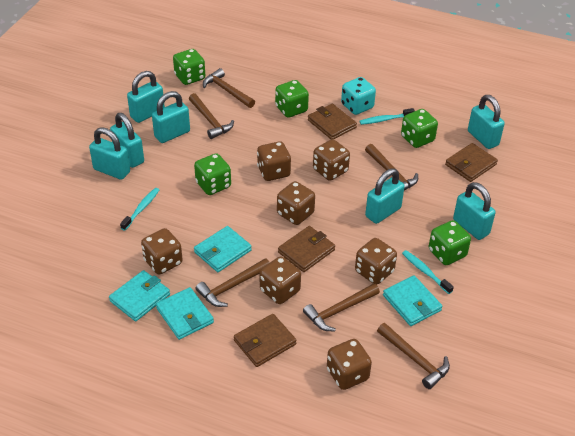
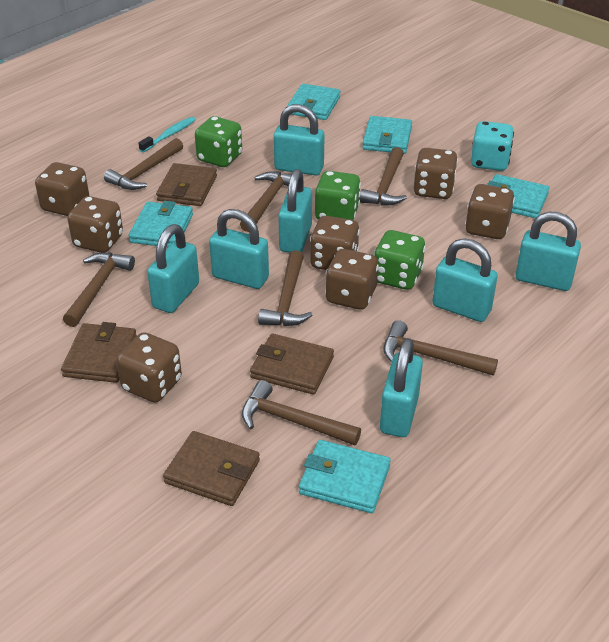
brown hammer: 6 -> 7
green dice: 5 -> 3
turquoise toothbrush: 3 -> 1
turquoise wallet: 4 -> 5

